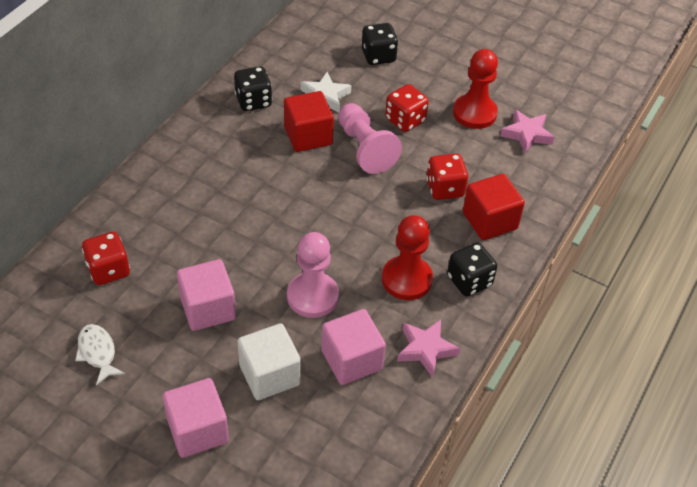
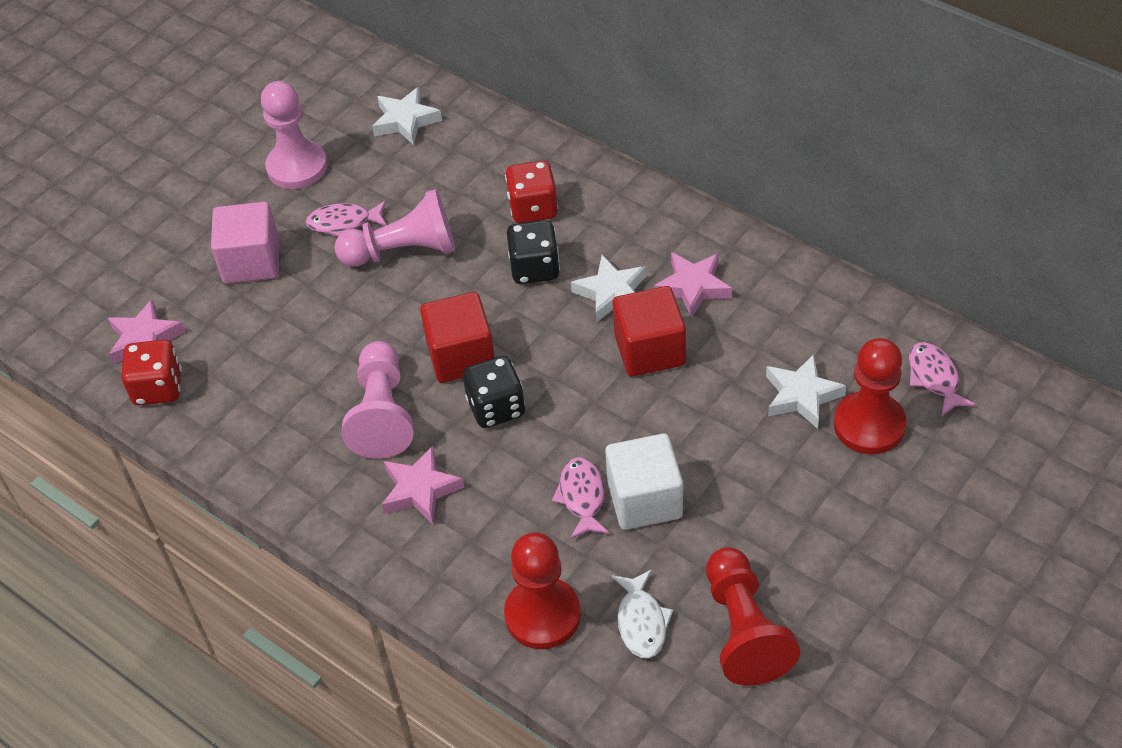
black dice: 3 -> 2
pink cube: 3 -> 1
pink fish: 0 -> 3
pink pawn: 2 -> 3
pink star: 2 -> 3
red dice: 3 -> 2
red pawn: 2 -> 3
white star: 1 -> 3

